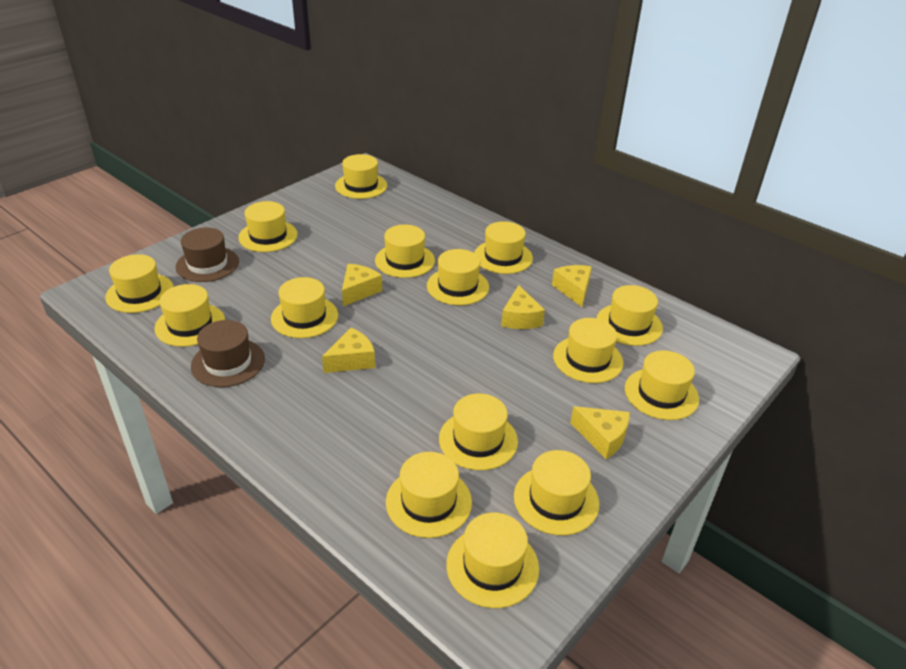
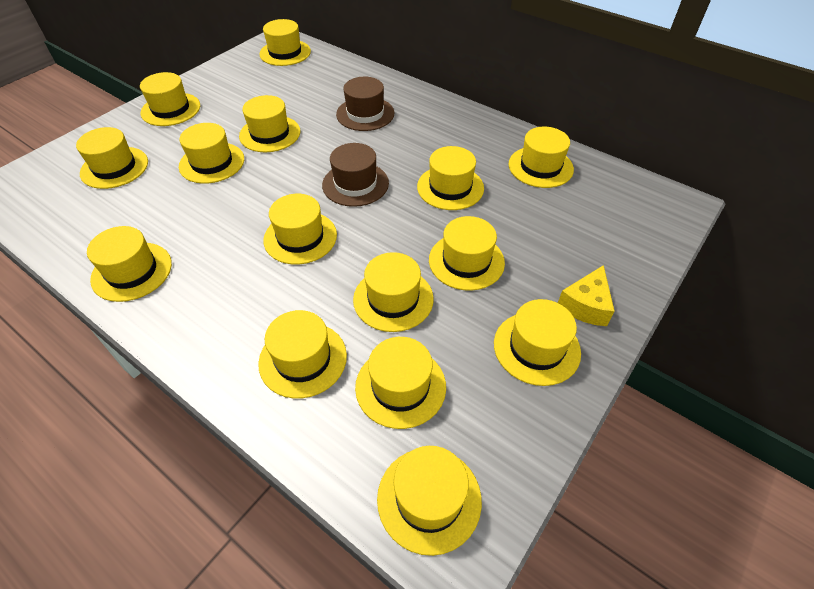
yellow cheese: 5 -> 1

